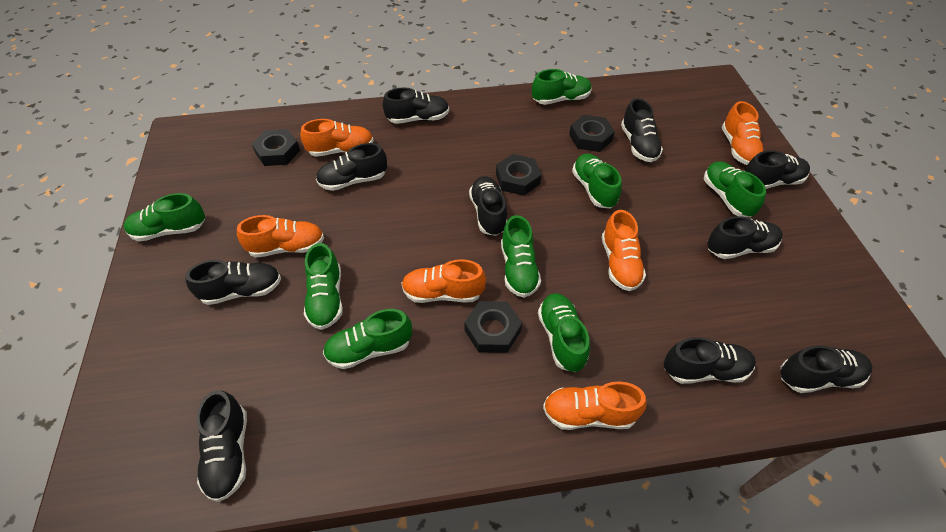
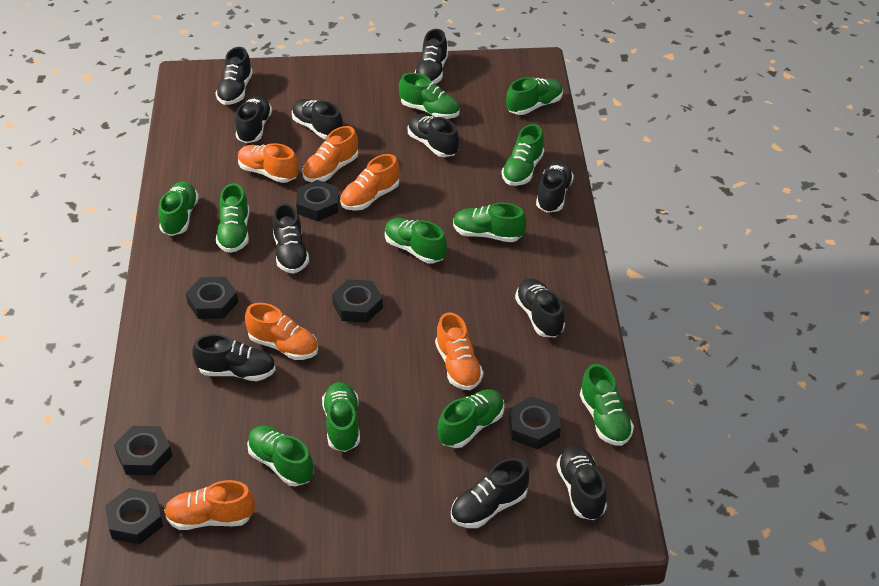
black nut: 4 -> 6
black shoe: 10 -> 11
green shoe: 8 -> 11

